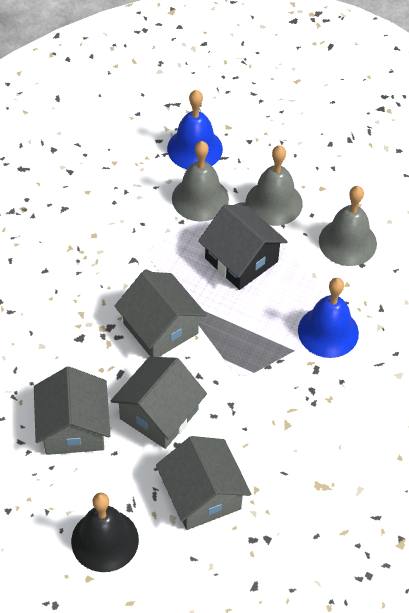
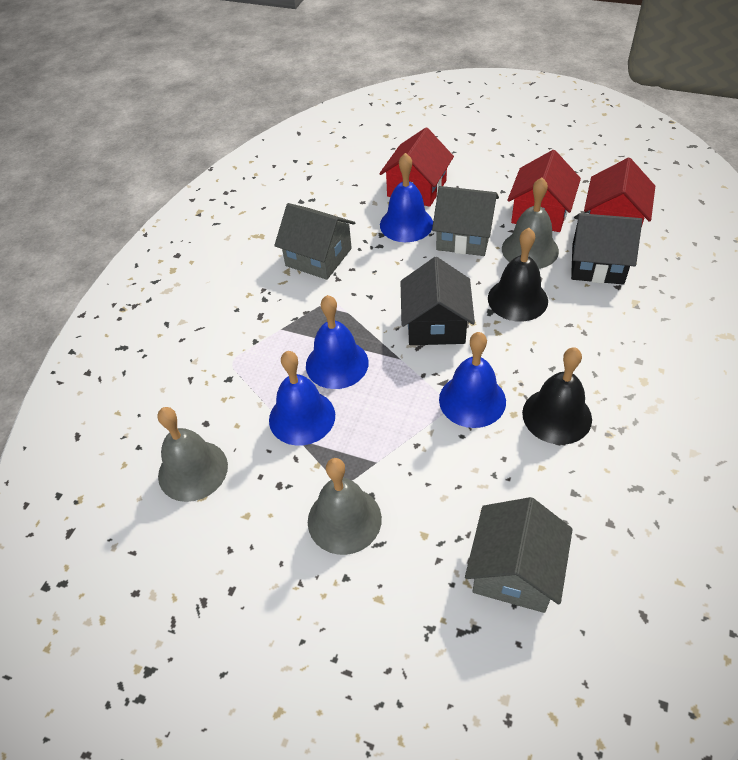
black bell: 1 -> 2
black house: 1 -> 2
blue bell: 2 -> 4
grey house: 4 -> 3
red house: 0 -> 3

